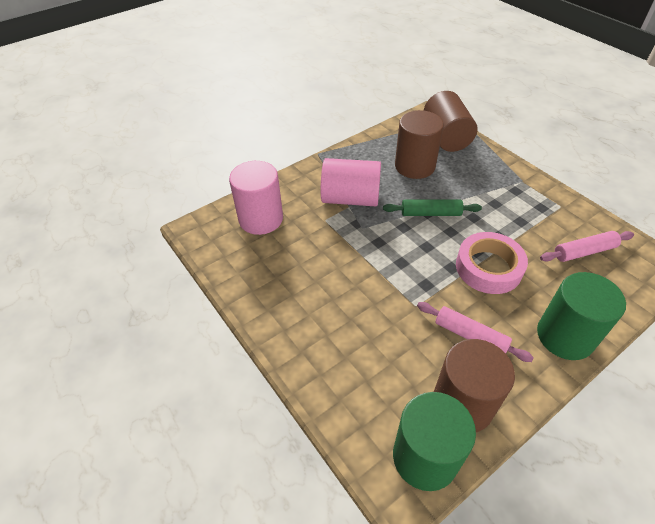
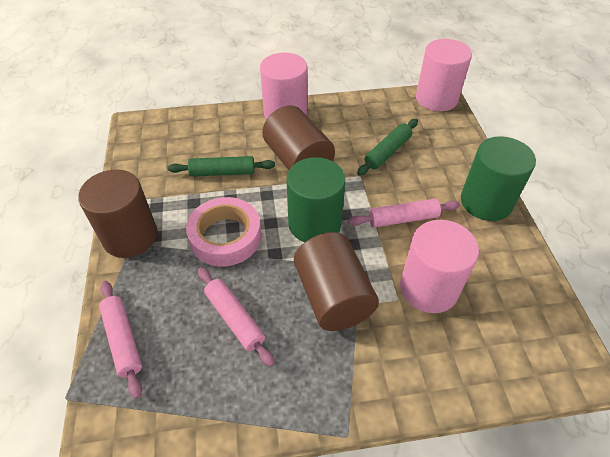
green rolling pin: 1 -> 2
pink cylinder: 2 -> 3
pink rolling pin: 2 -> 3

